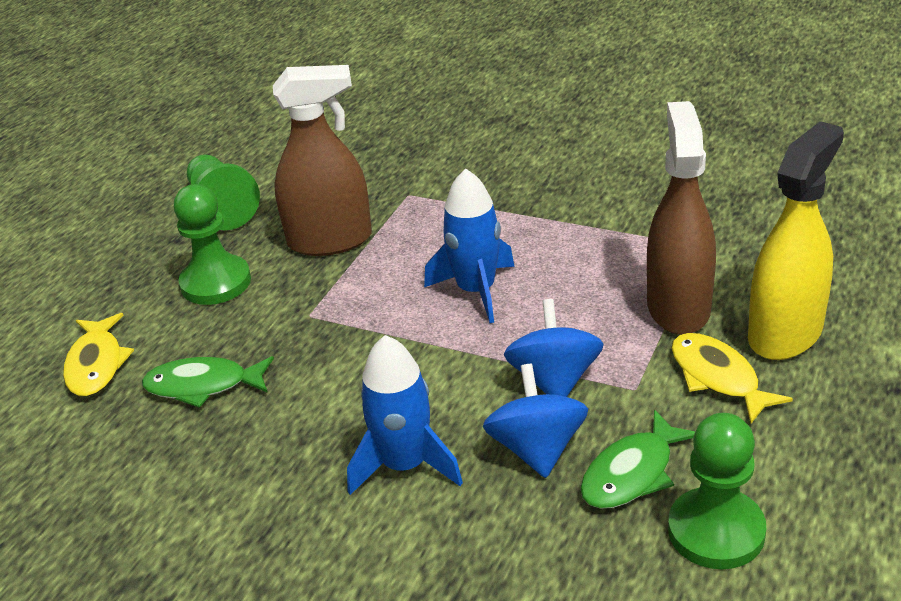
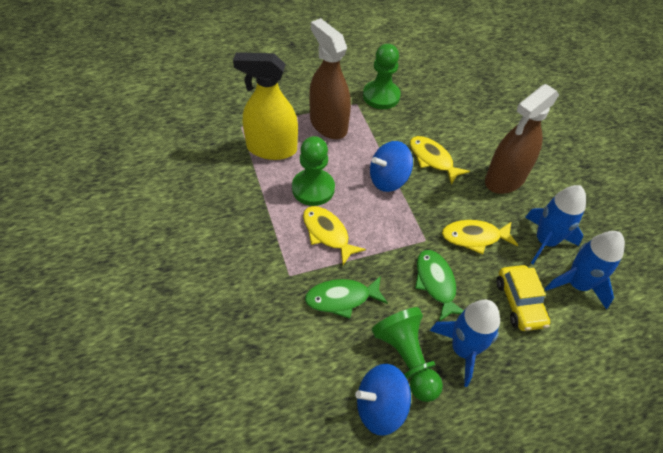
blue rocket: 2 -> 3
yellow car: 0 -> 1
yellow fish: 2 -> 3

